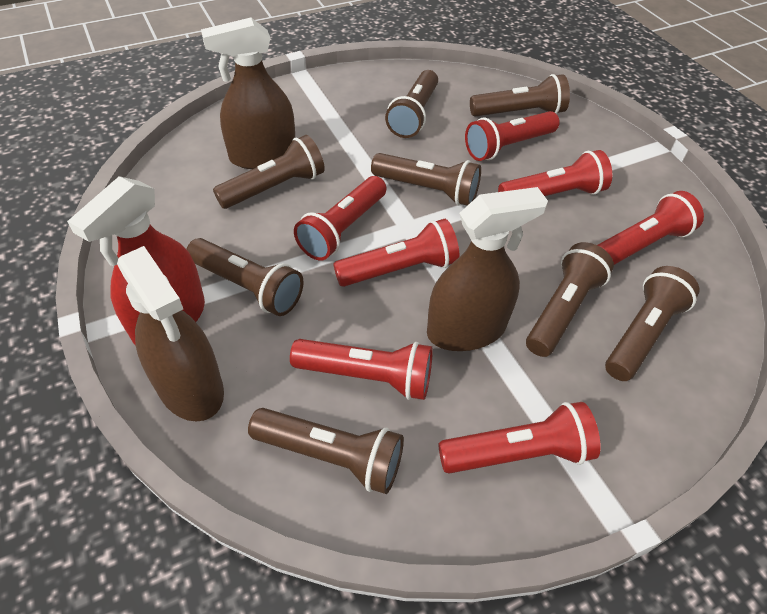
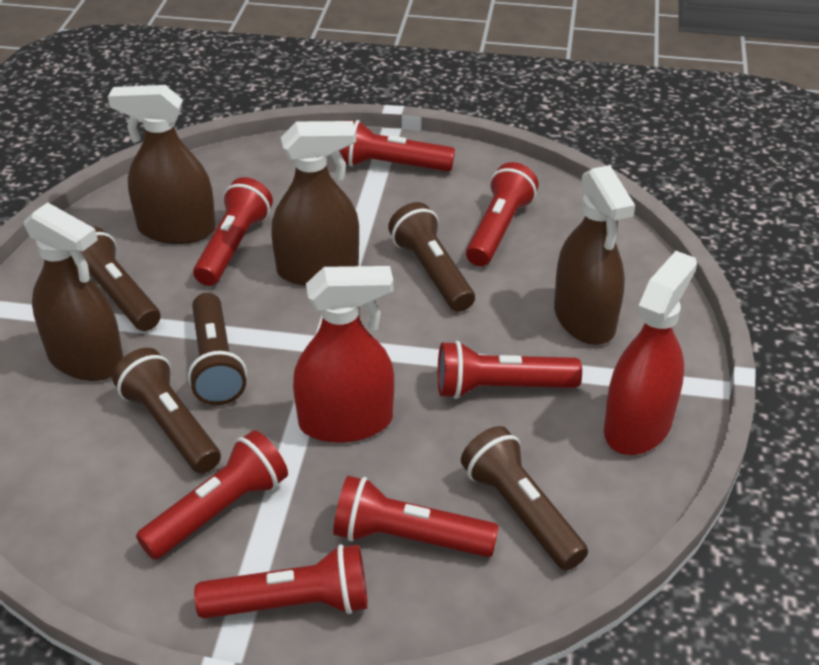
brown flashlight: 8 -> 5
brown spray bottle: 3 -> 4
red spray bottle: 1 -> 2

